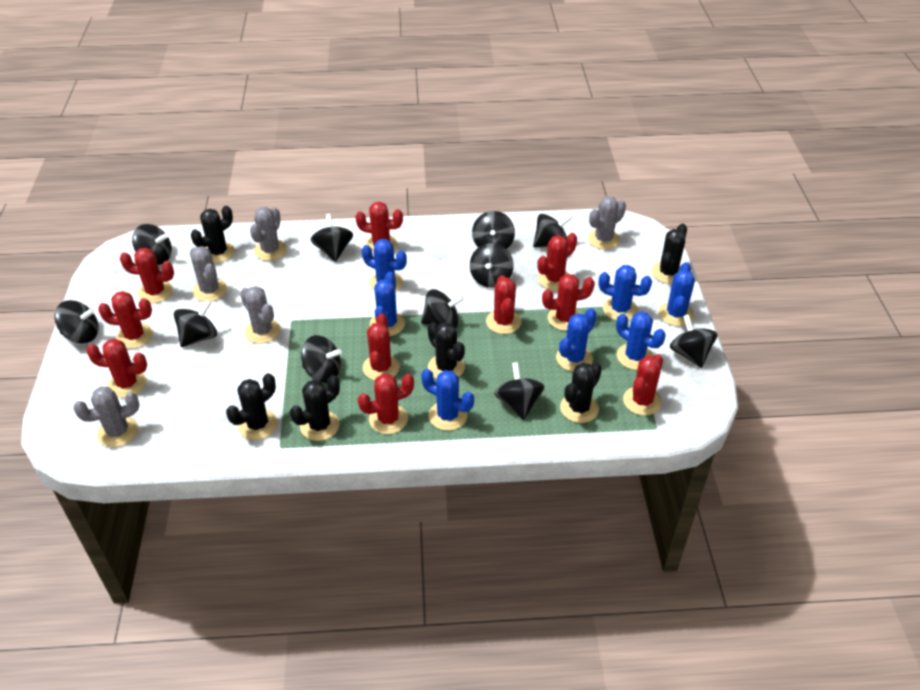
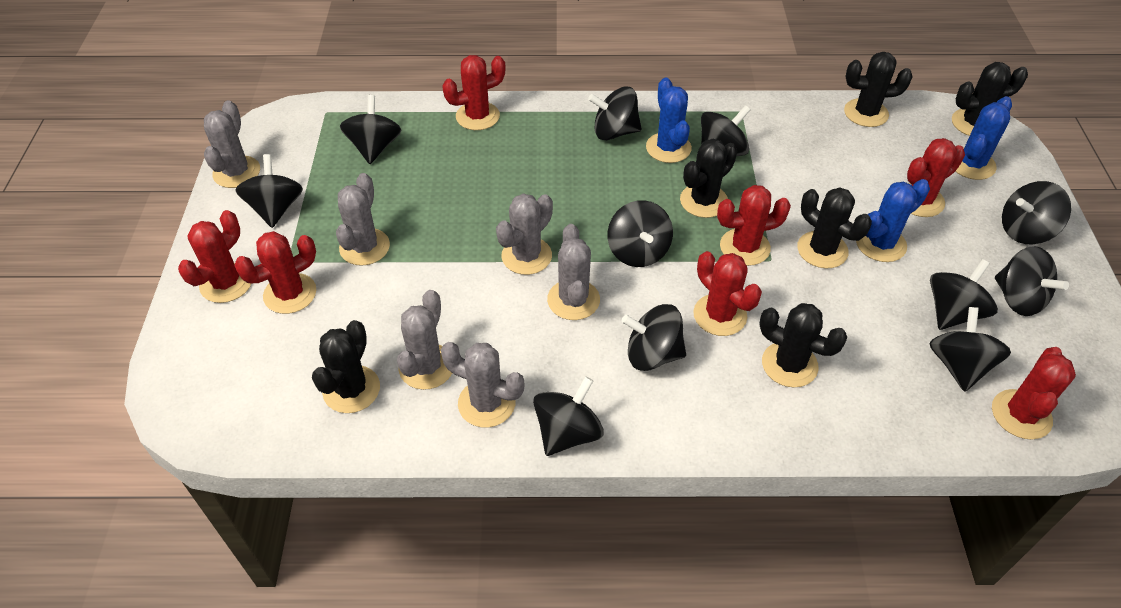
blue cactus: 7 -> 3
grey cactus: 5 -> 6
red cactus: 10 -> 7

